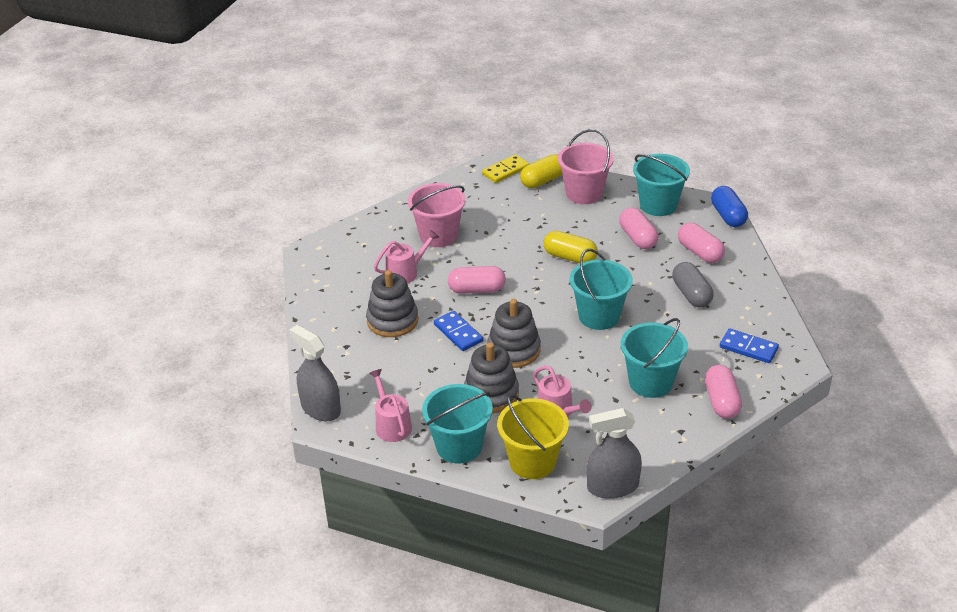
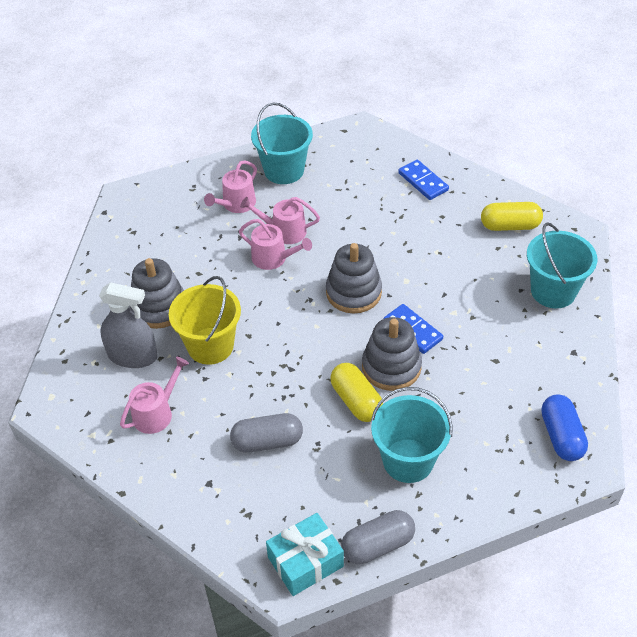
grey capsule: 1 -> 2
grey spray bottle: 2 -> 1
pink bucket: 2 -> 0
pink capsule: 4 -> 0
pink watering can: 3 -> 4
turquoise bucket: 4 -> 3
turquoise gift: 0 -> 1
yellow domino: 1 -> 0

